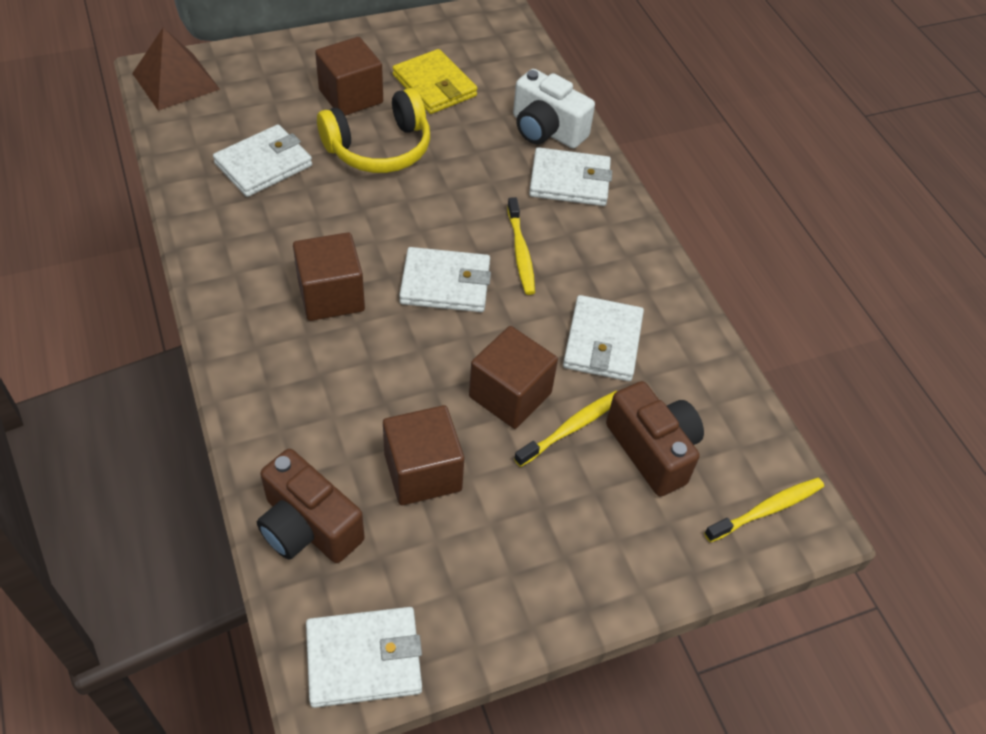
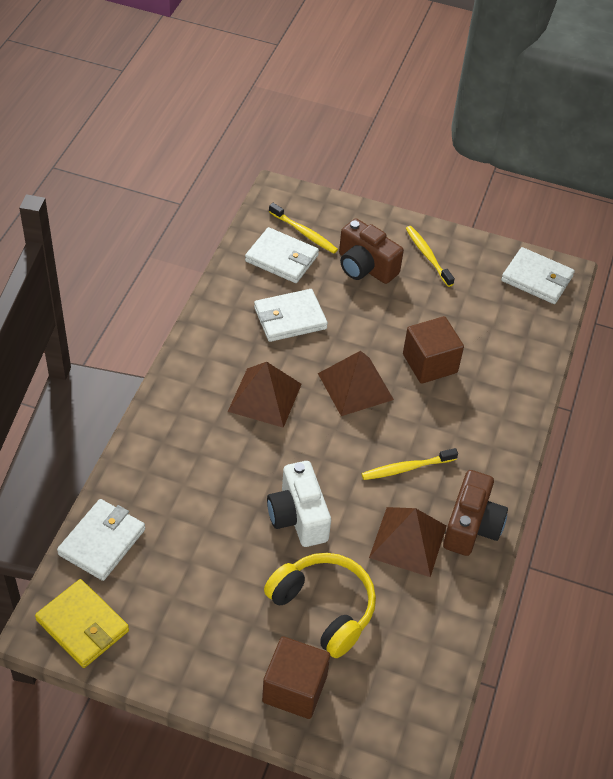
brown cube: 4 -> 2
brown pyramid: 1 -> 3
white wallet: 5 -> 4

